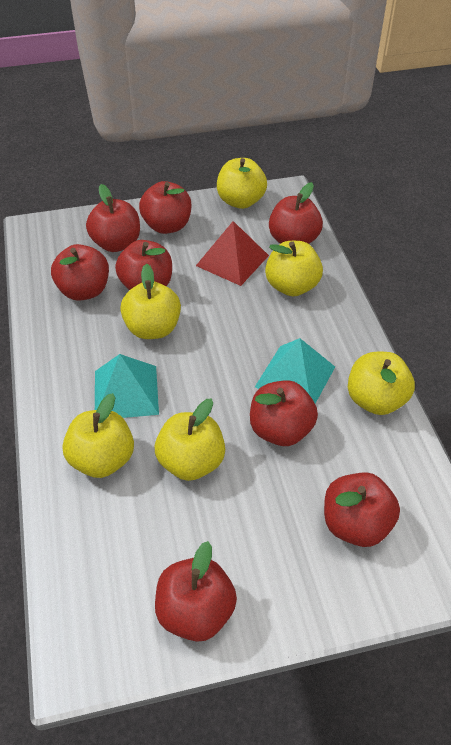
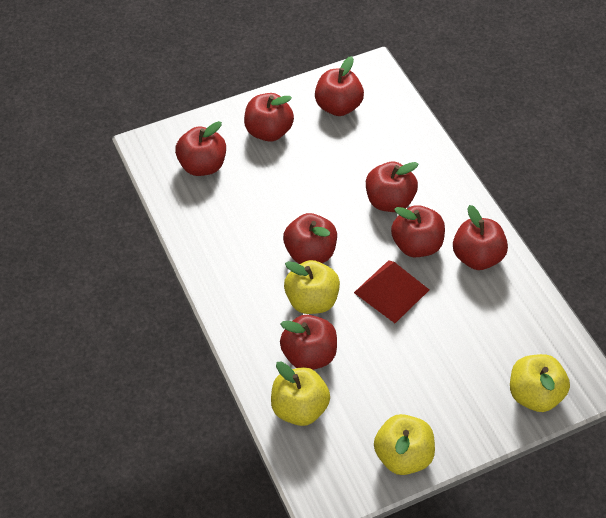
turquoise pyramid: 2 -> 0
yellow apple: 6 -> 4

